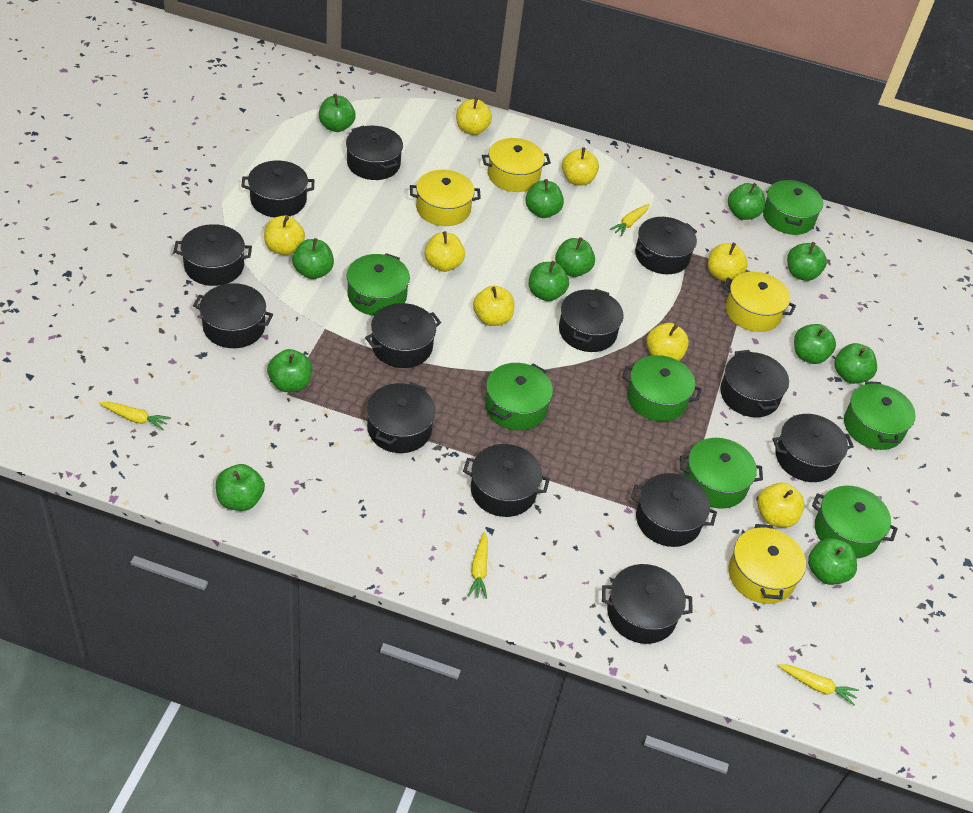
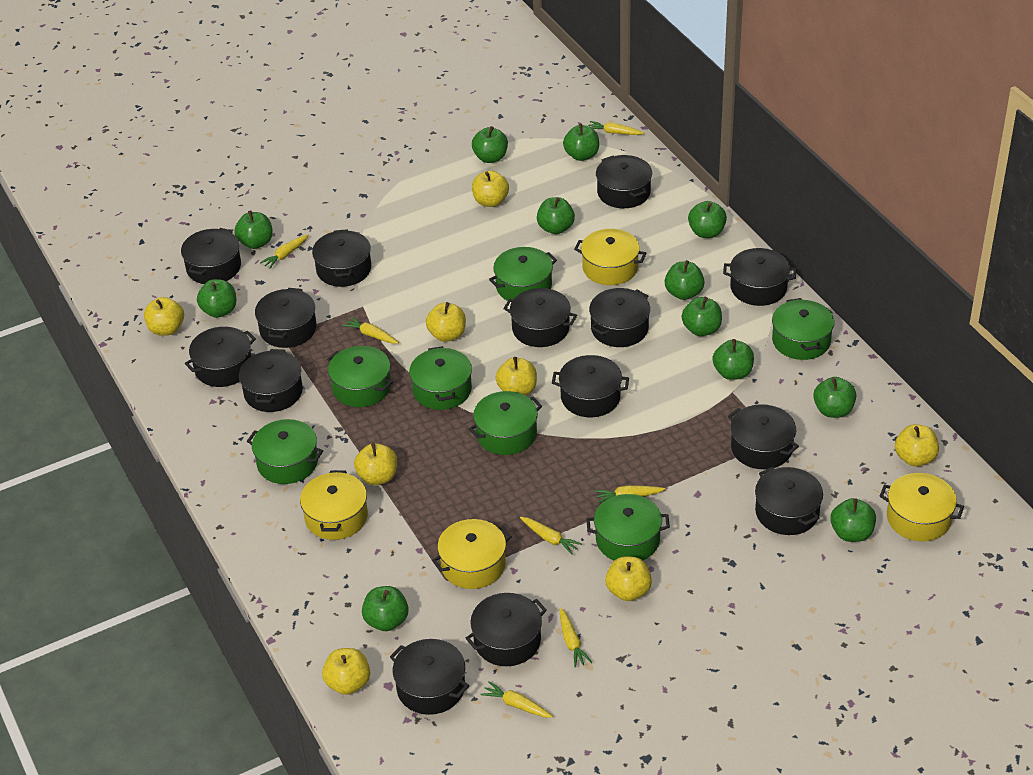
black pot: 13 -> 14
yellow carrot: 4 -> 7

